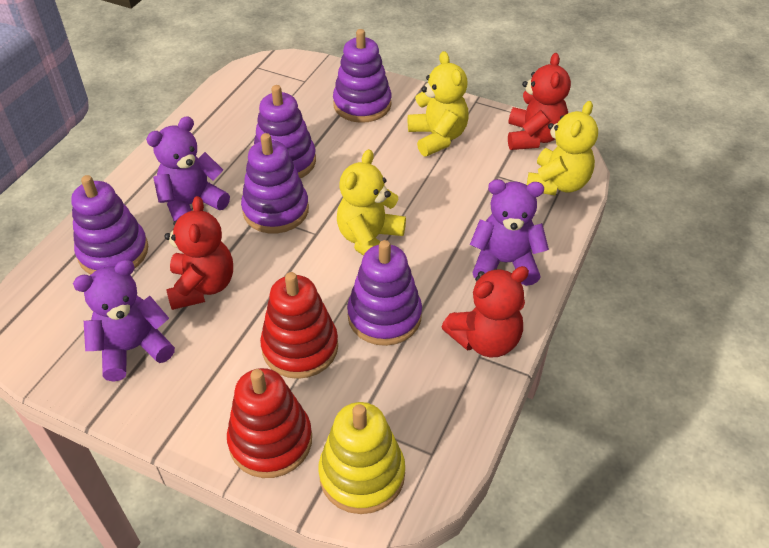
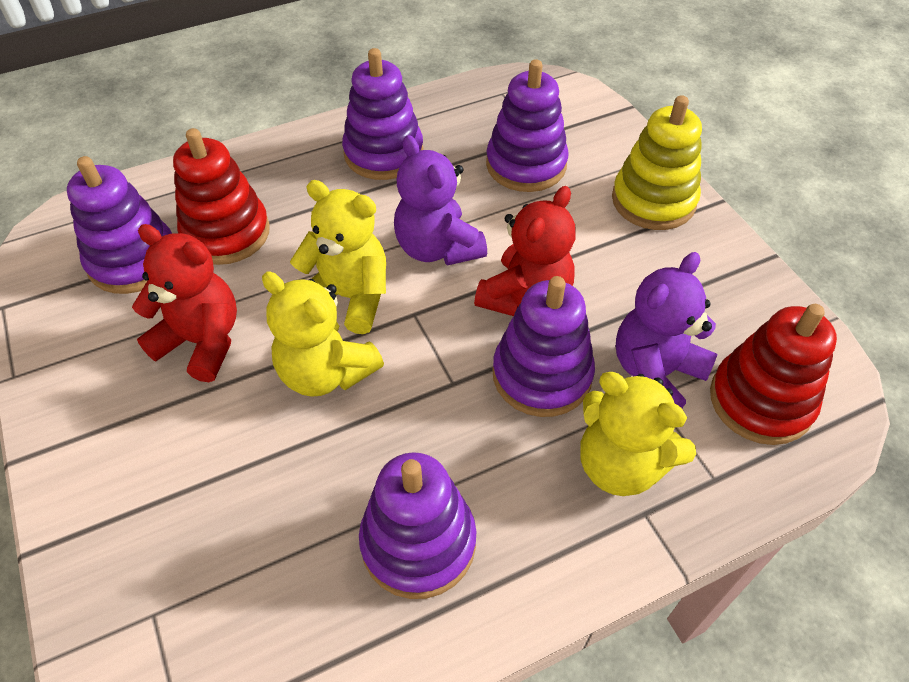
purple teddy bear: 3 -> 2
red teddy bear: 3 -> 2

